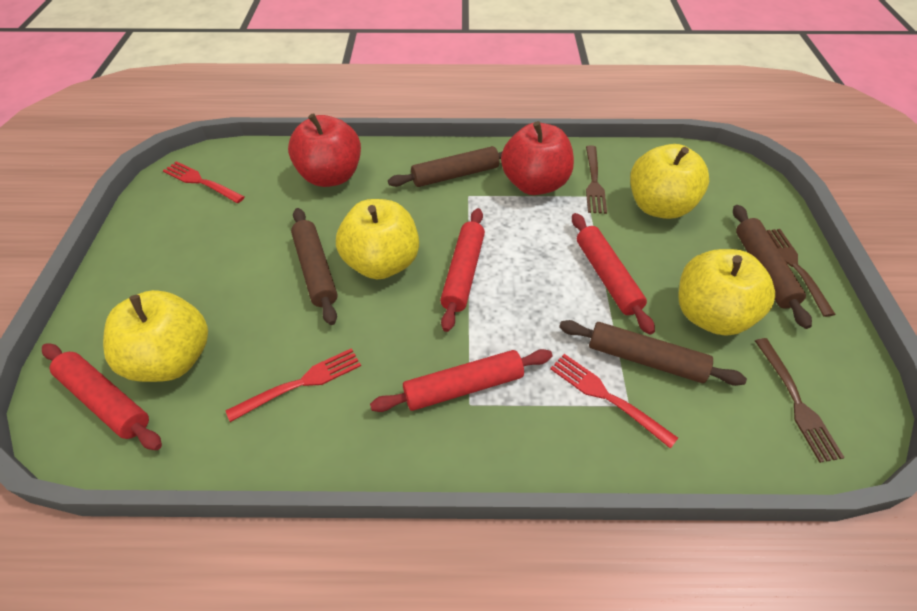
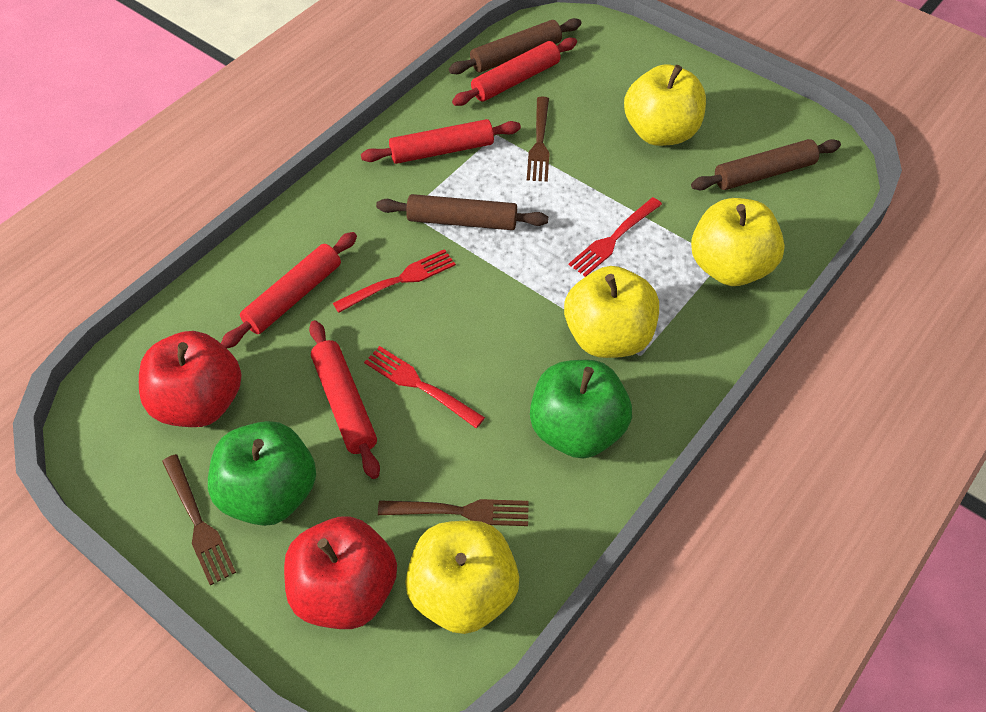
brown rolling pin: 4 -> 3
green apple: 0 -> 2

